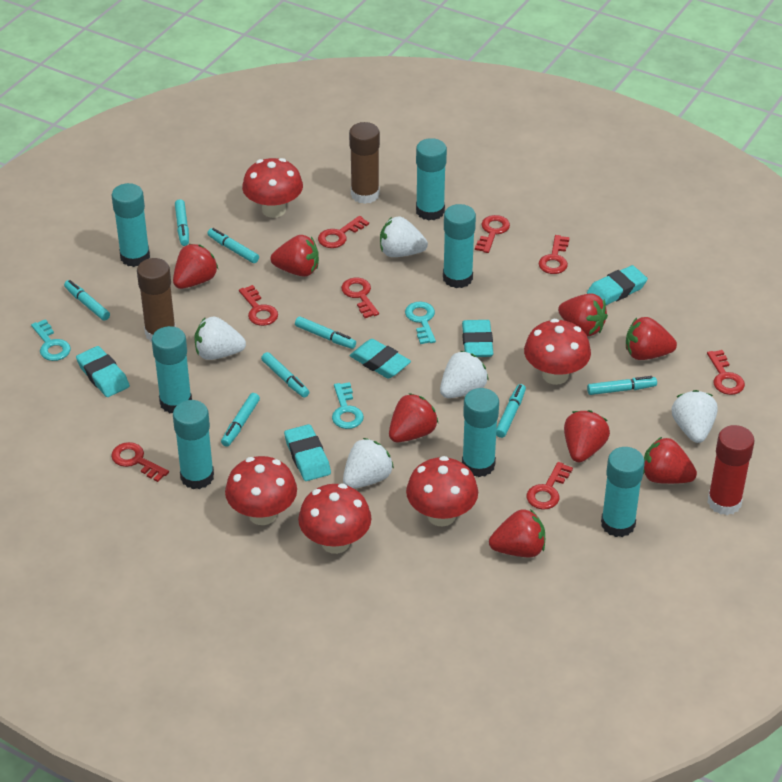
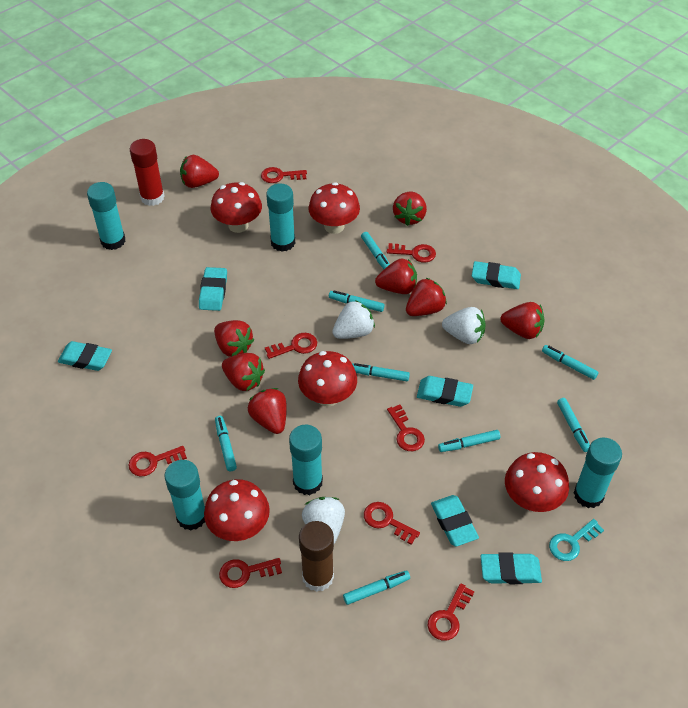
brown glue stick: 2 -> 1
turquoise eraser: 5 -> 6
turquoise glue stick: 7 -> 5
turquoise key: 3 -> 1
white strawberry: 5 -> 3

